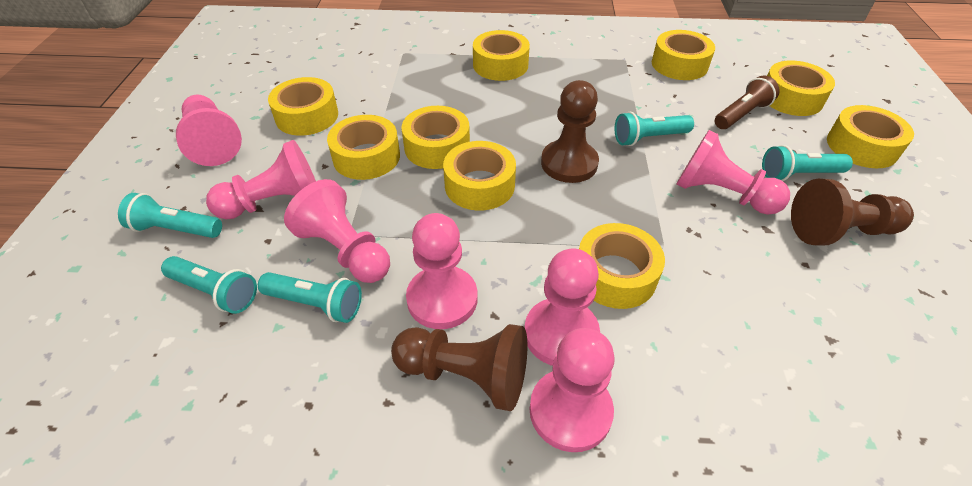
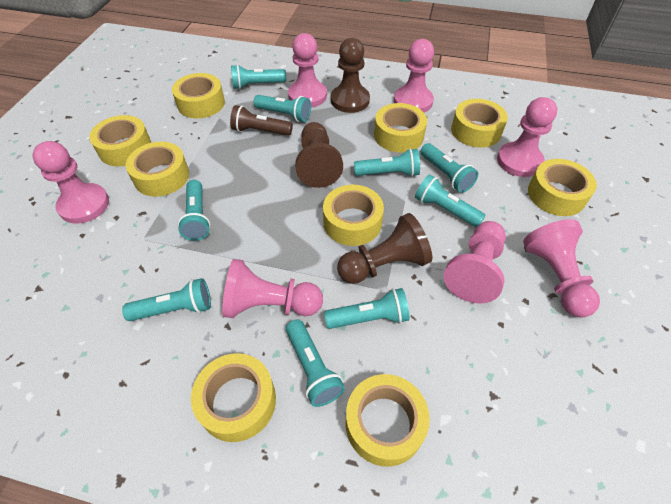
turquoise flashlight: 5 -> 9

